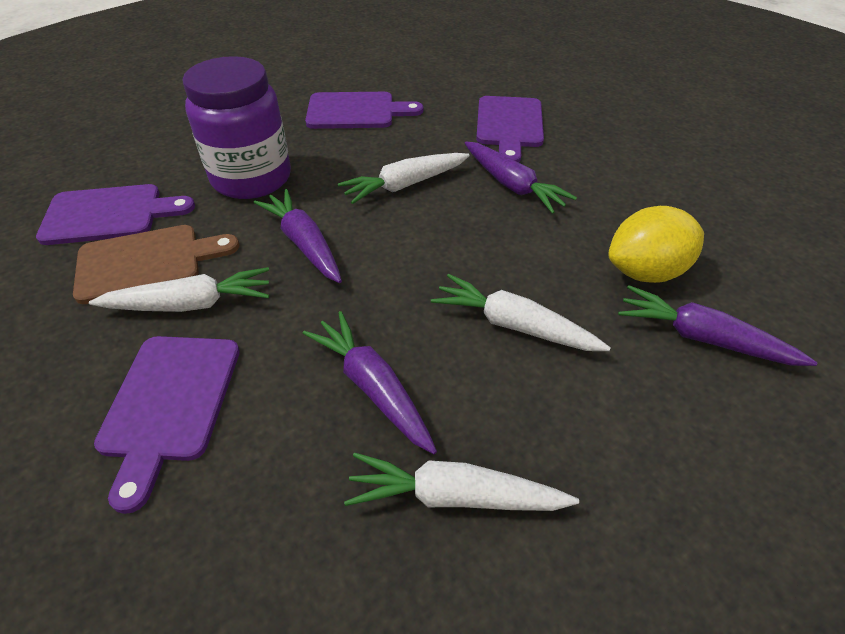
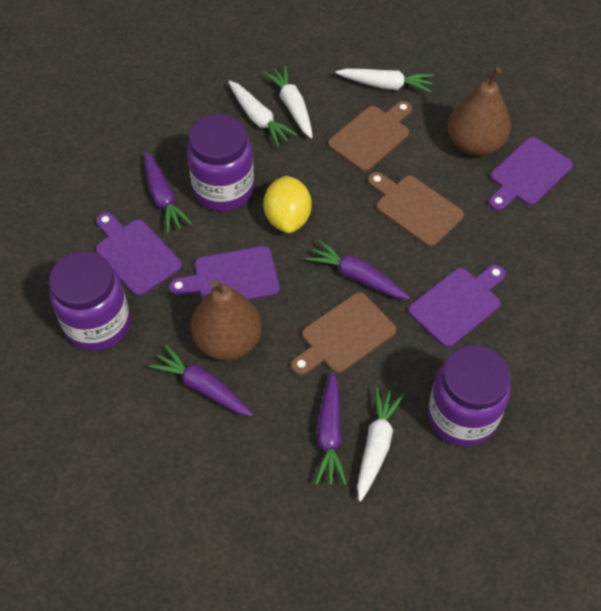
brown cutting board: 1 -> 3
brown pear: 0 -> 2
purple jar: 1 -> 3

